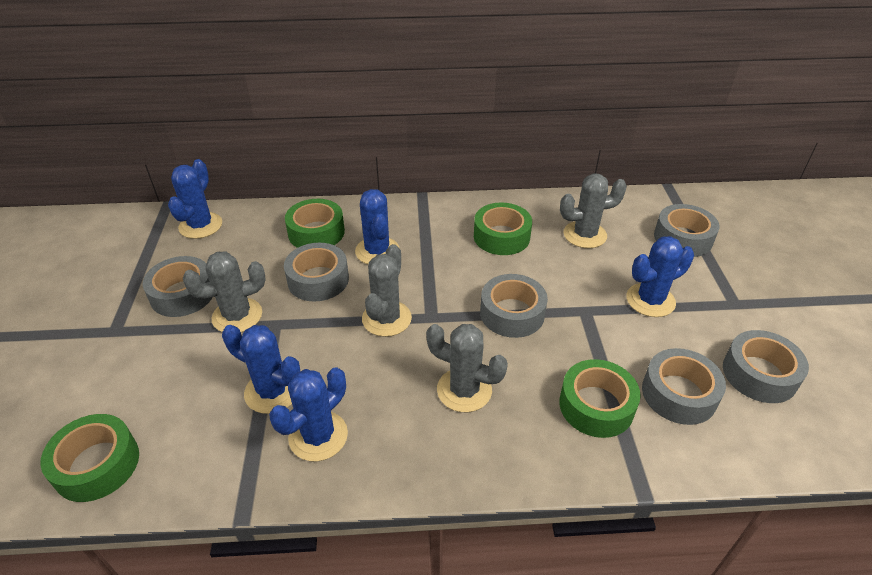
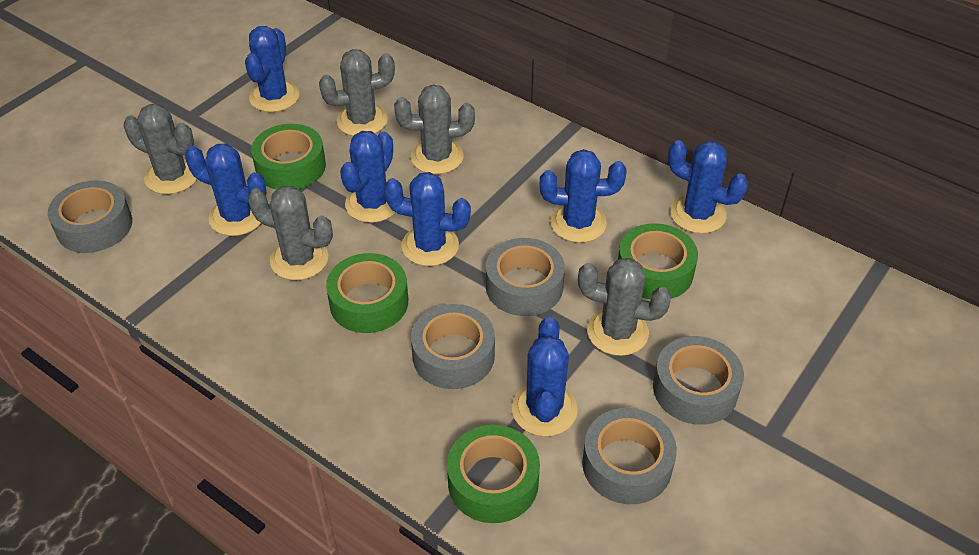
blue cactus: 5 -> 7
grey cactus: 4 -> 5
grey tape: 6 -> 5

